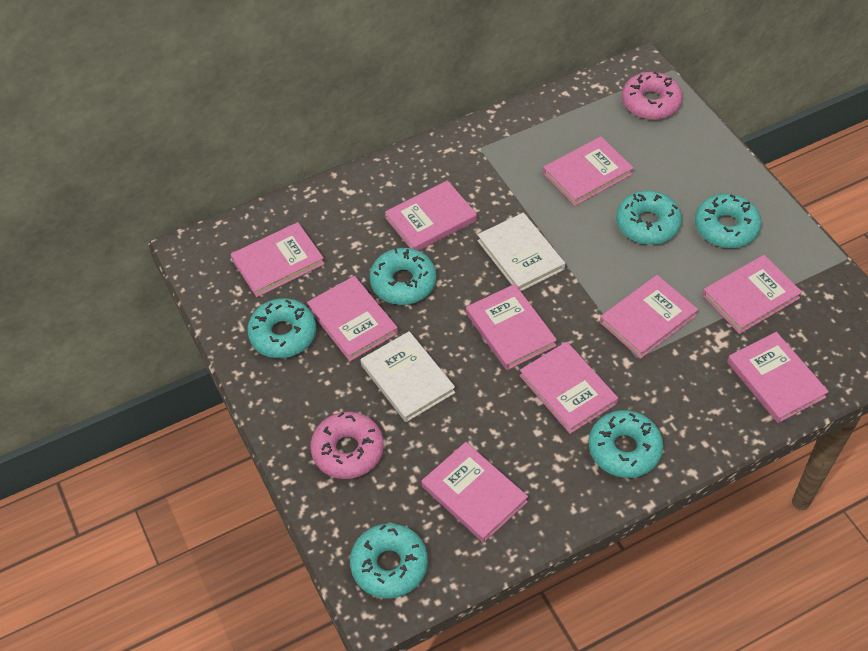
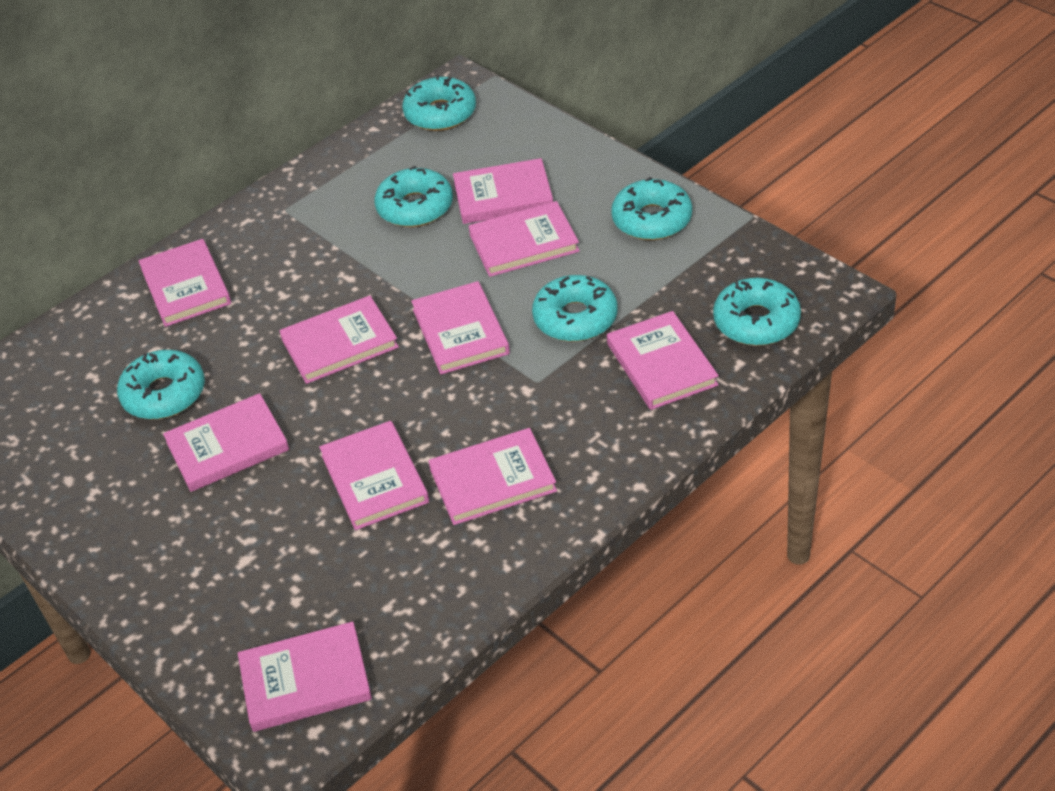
pink donut: 2 -> 0
white book: 2 -> 0

